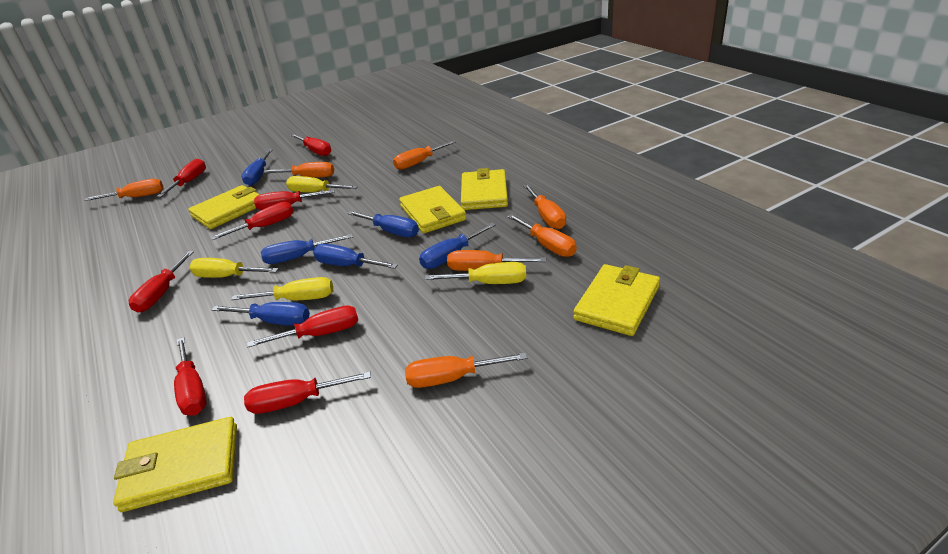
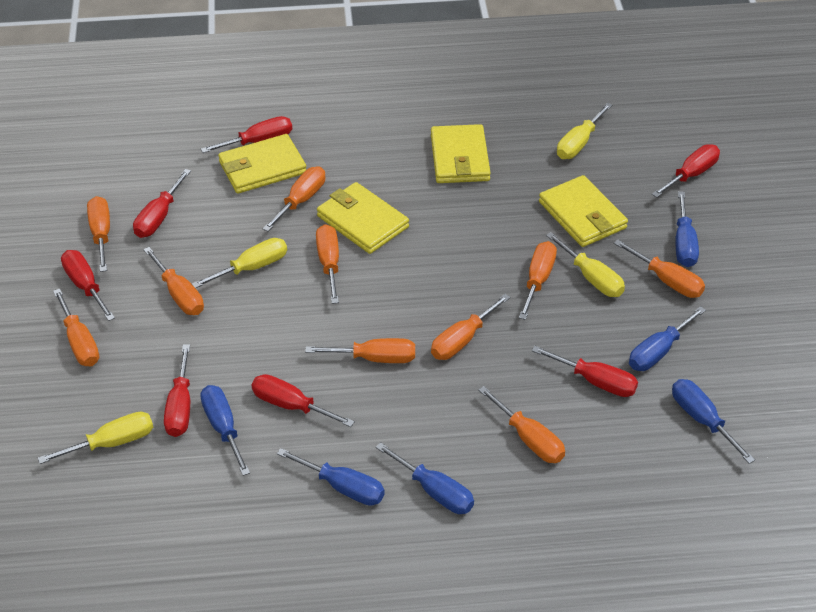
orange screwdriver: 7 -> 10
red screwdriver: 8 -> 7
yellow wallet: 5 -> 4

